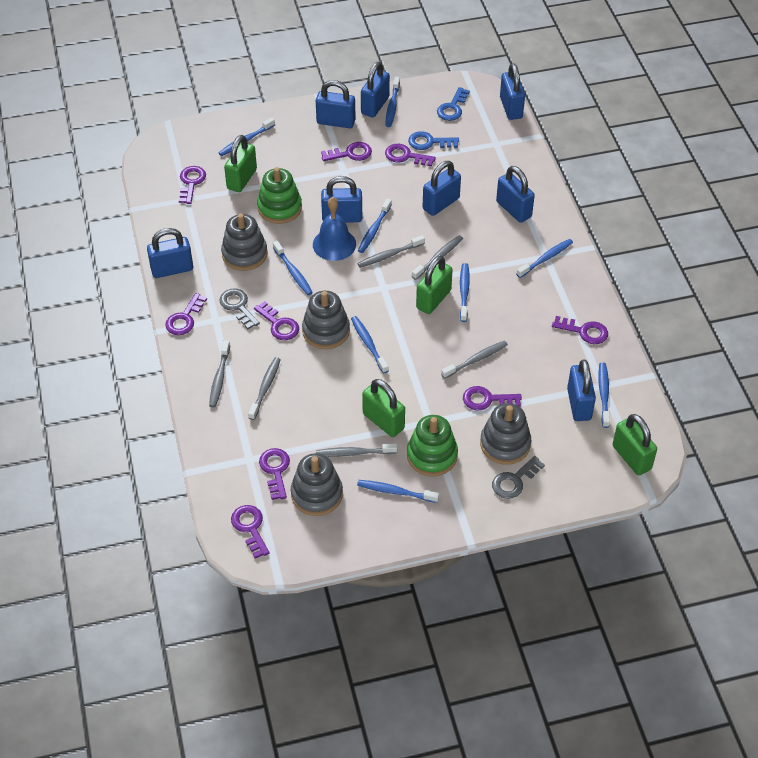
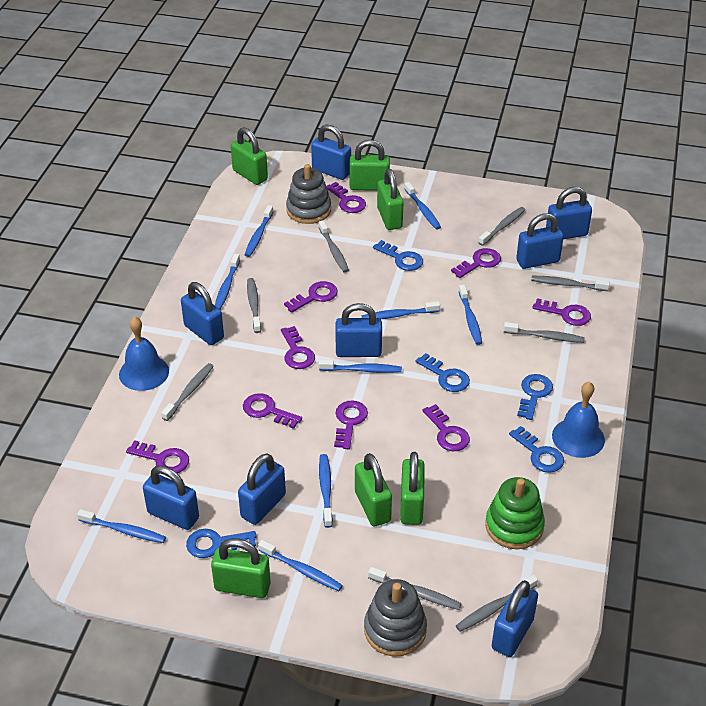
blue bell: 1 -> 2
blue key: 2 -> 5
green padlock: 4 -> 6
green stacking toy: 2 -> 1
grey key: 2 -> 0
grey stacking toy: 4 -> 2
grey toothbrush: 6 -> 8

